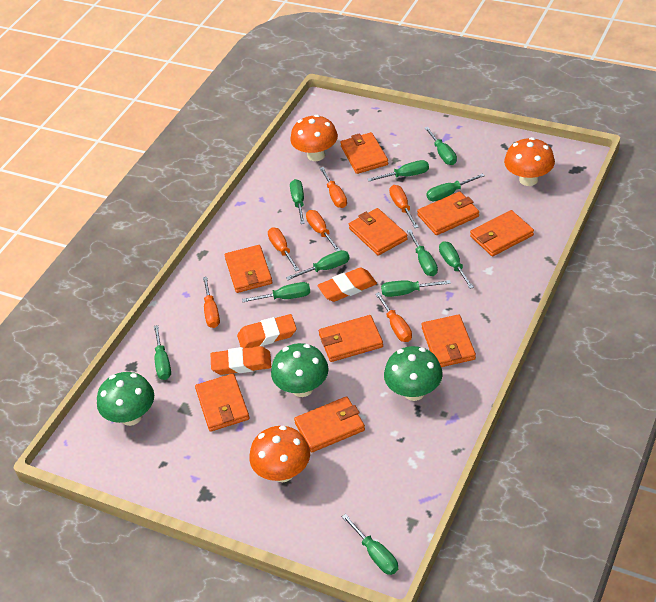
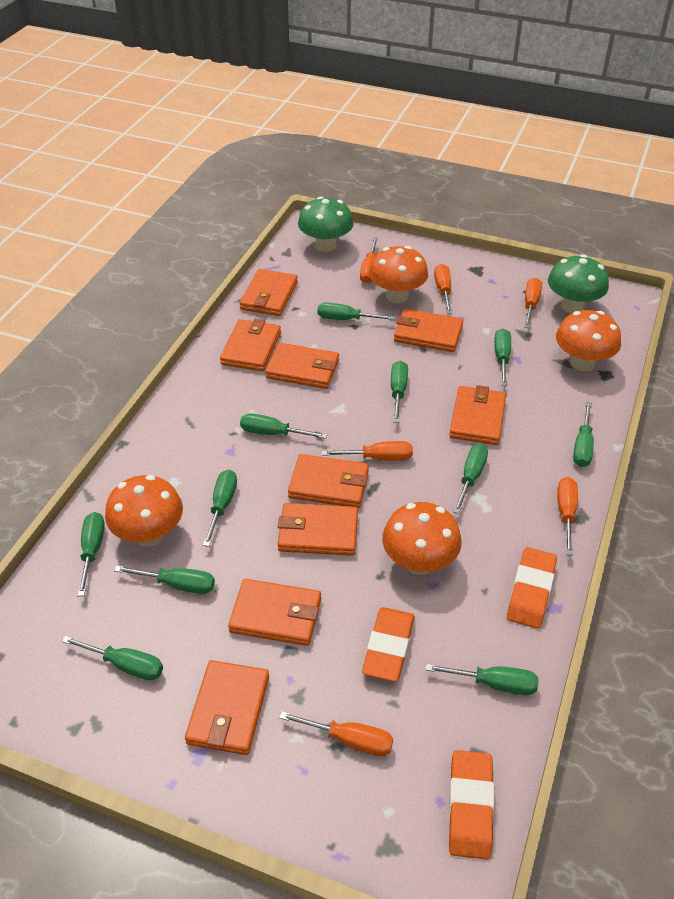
green mushroom: 3 -> 2
orange mushroom: 3 -> 4

